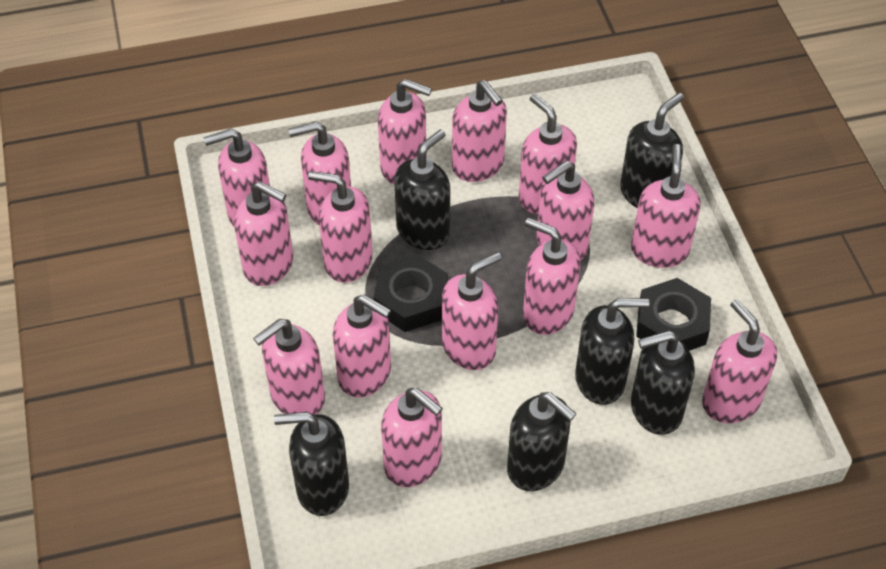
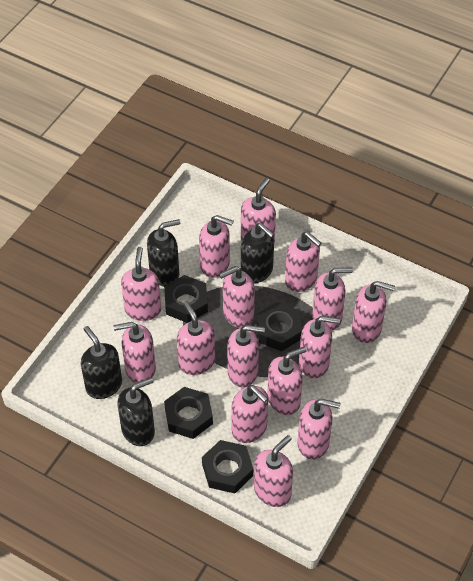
black nut: 2 -> 4
black soap dispenser: 6 -> 4

